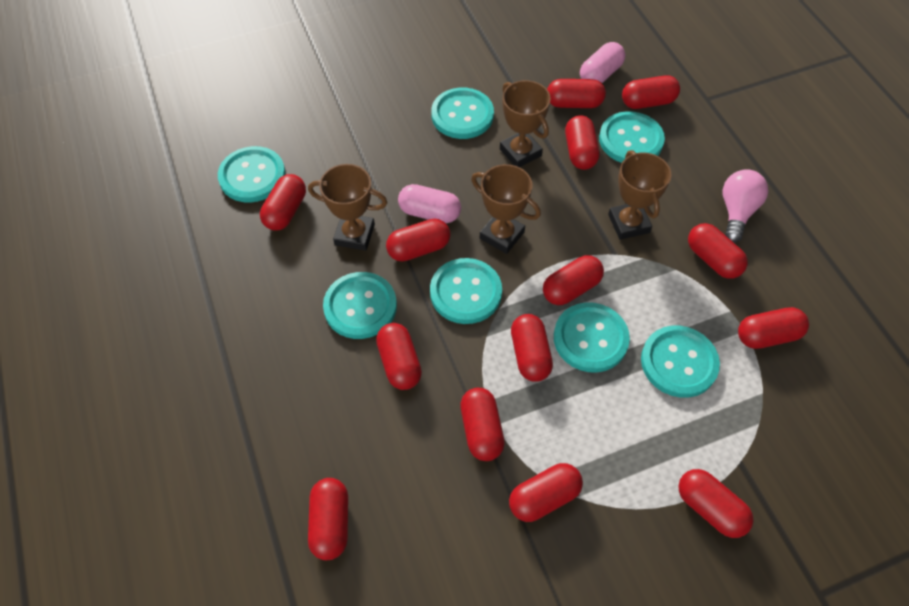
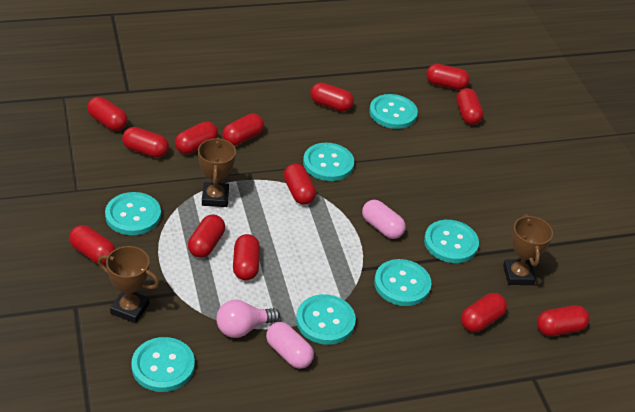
brown trophy: 4 -> 3
red capsule: 14 -> 13

